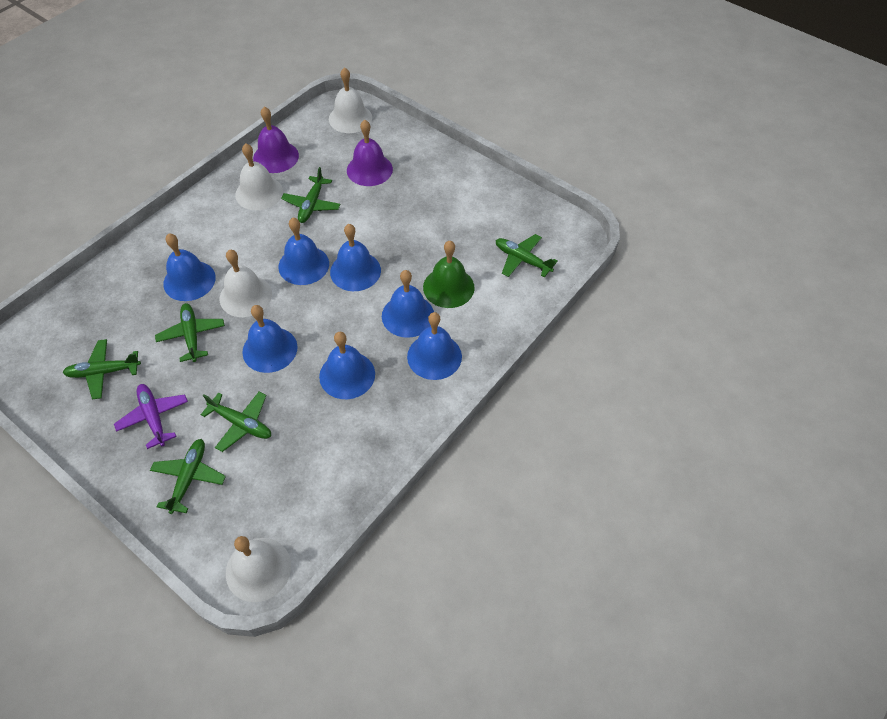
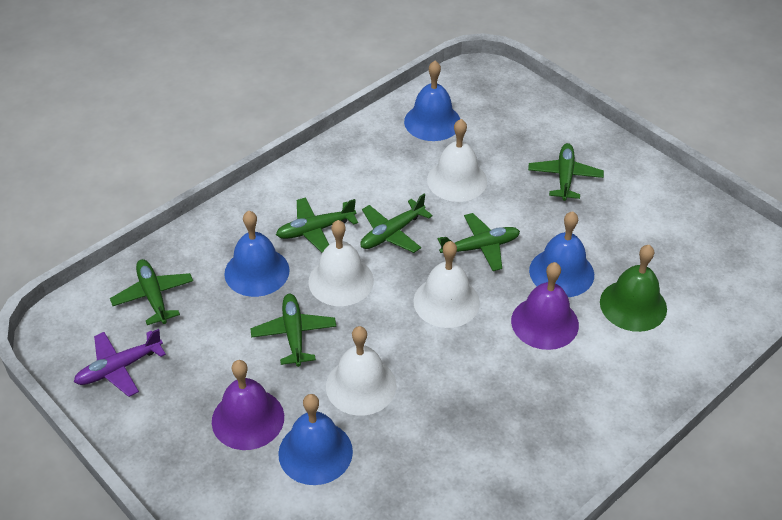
blue bell: 7 -> 4

